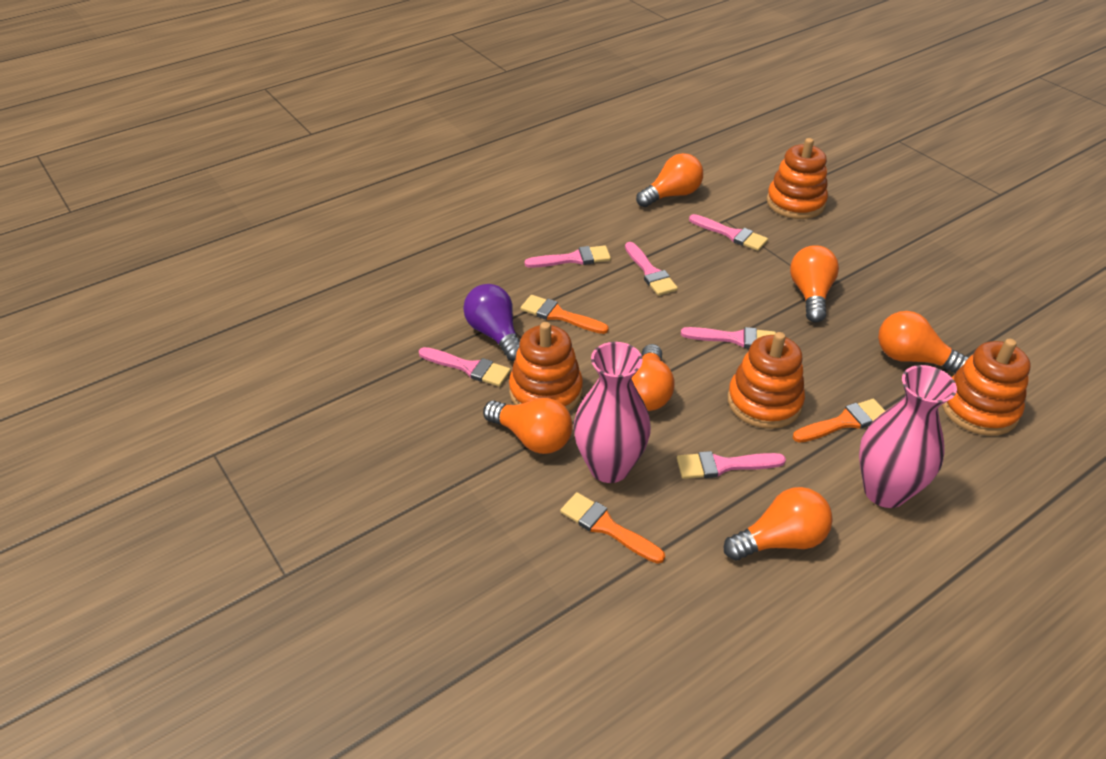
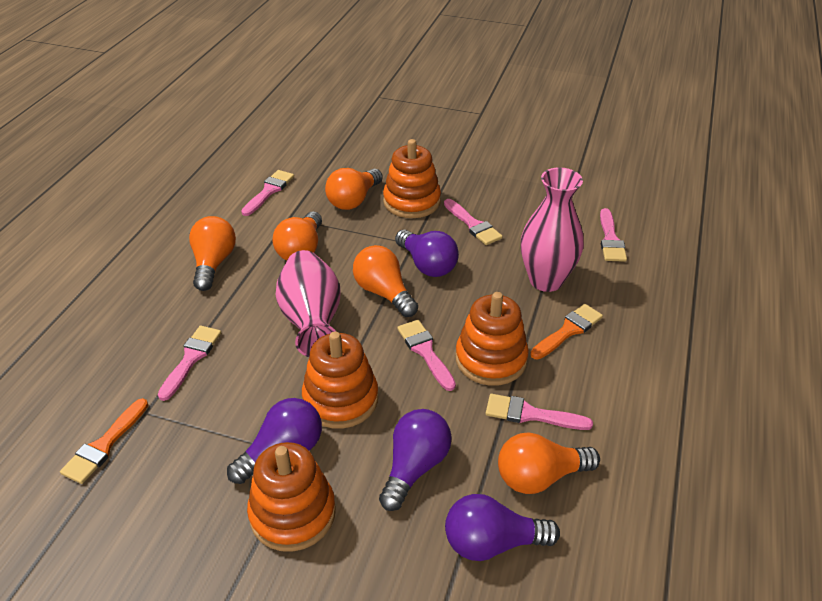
orange brush: 3 -> 2
orange light bulb: 6 -> 5
purple light bulb: 1 -> 4

